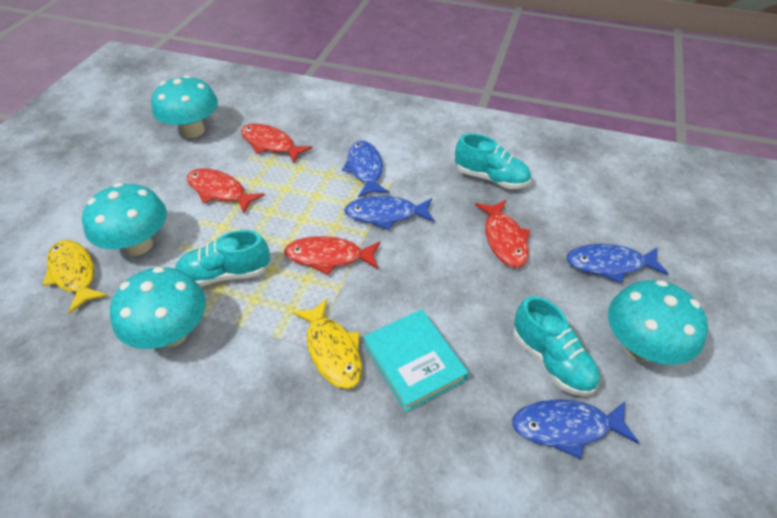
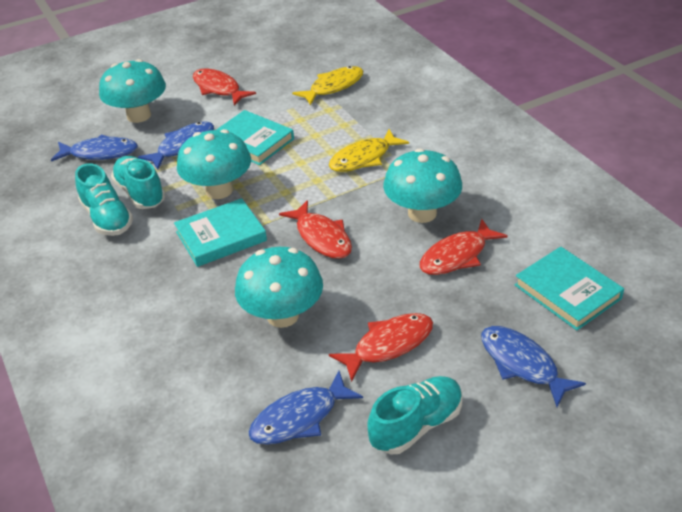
turquoise book: 1 -> 3

